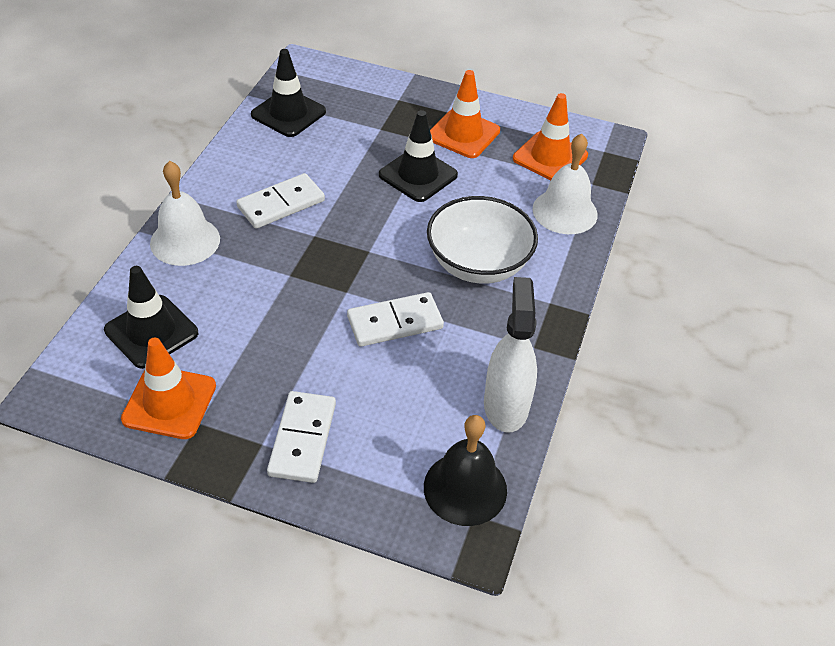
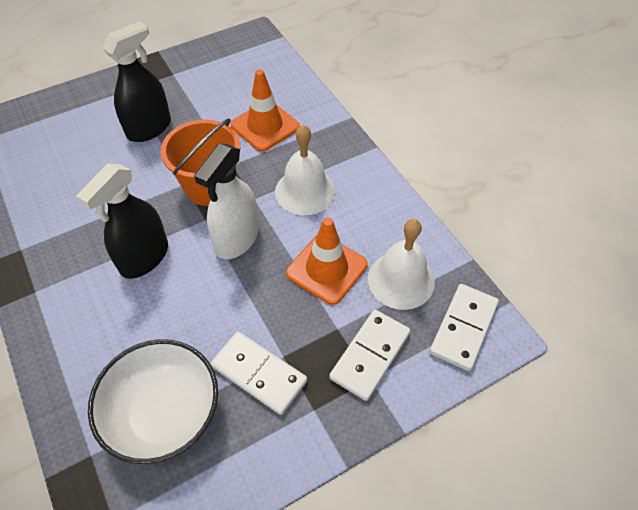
black bell: 1 -> 0
black spray bottle: 0 -> 2
black traffic cone: 3 -> 0
orange bucket: 0 -> 1
orange traffic cone: 3 -> 2

